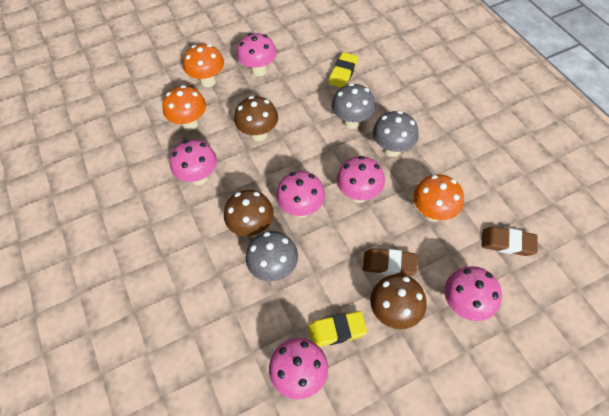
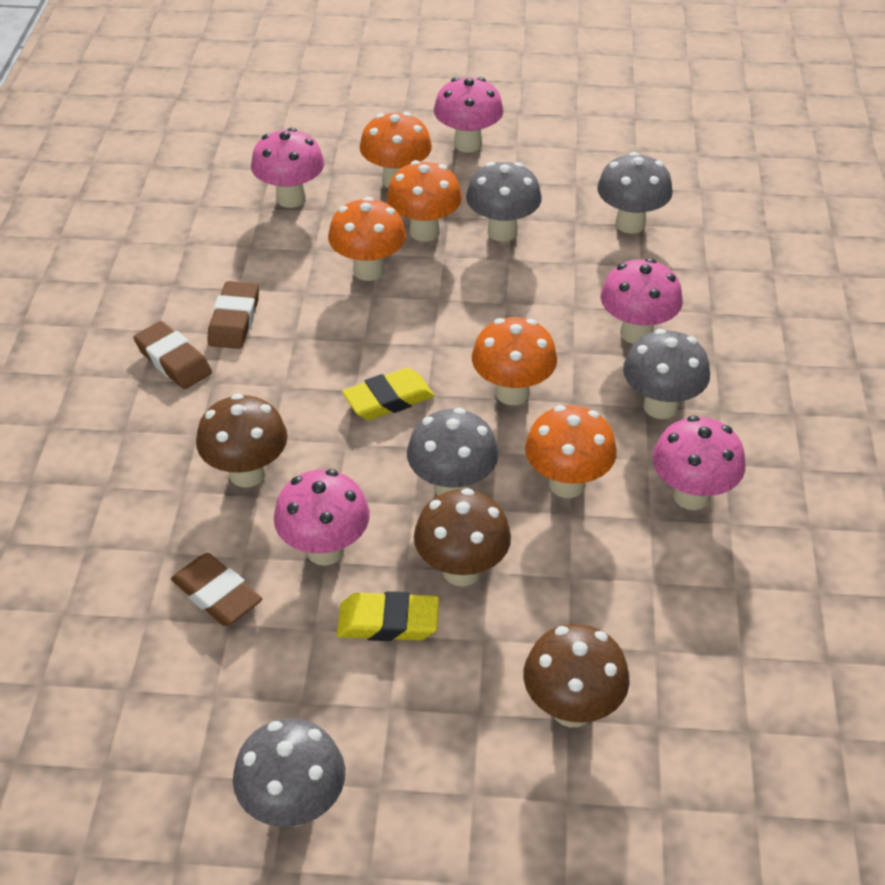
brown eraser: 2 -> 3
grey mushroom: 3 -> 5
orange mushroom: 3 -> 5
pink mushroom: 6 -> 5

